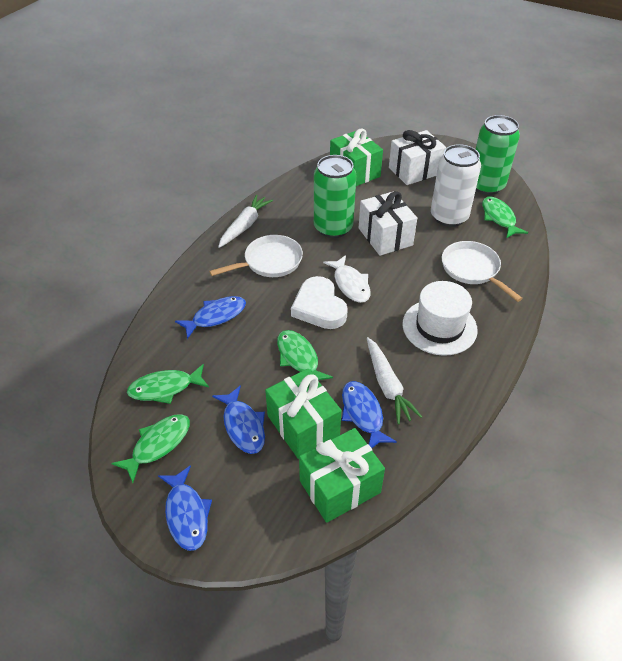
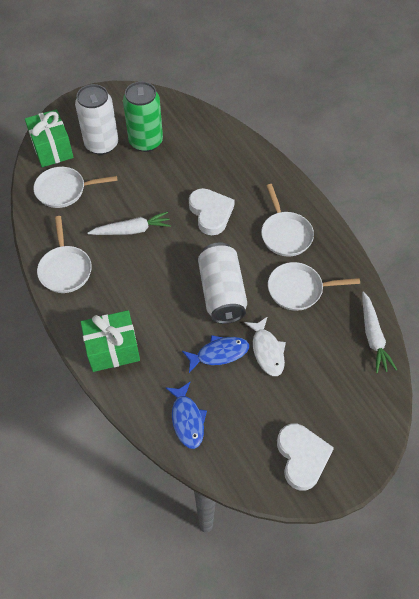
blue fish: 4 -> 2
green can: 2 -> 1
green fish: 4 -> 0
green gift: 3 -> 2
white can: 1 -> 2
white gift: 2 -> 0
white hat: 1 -> 0
white heart: 1 -> 2
white pan: 2 -> 4

